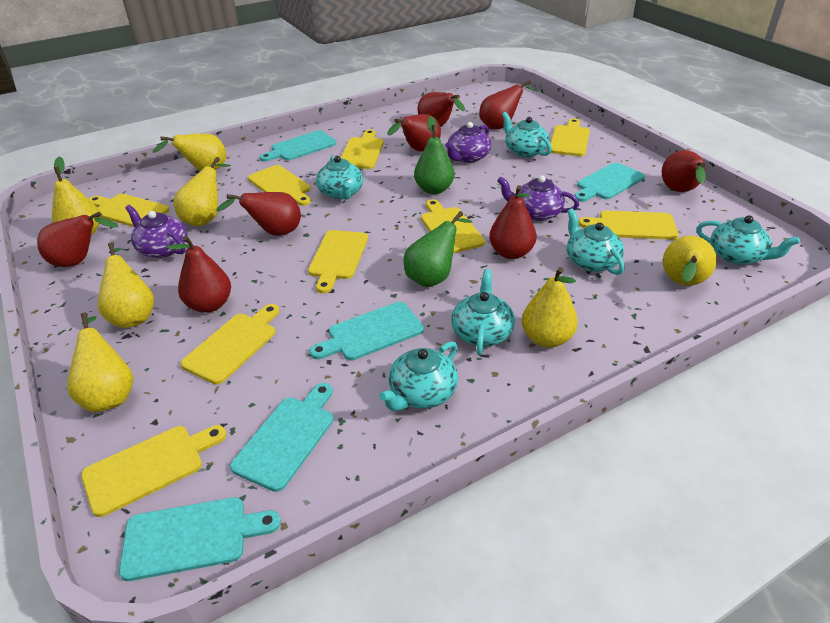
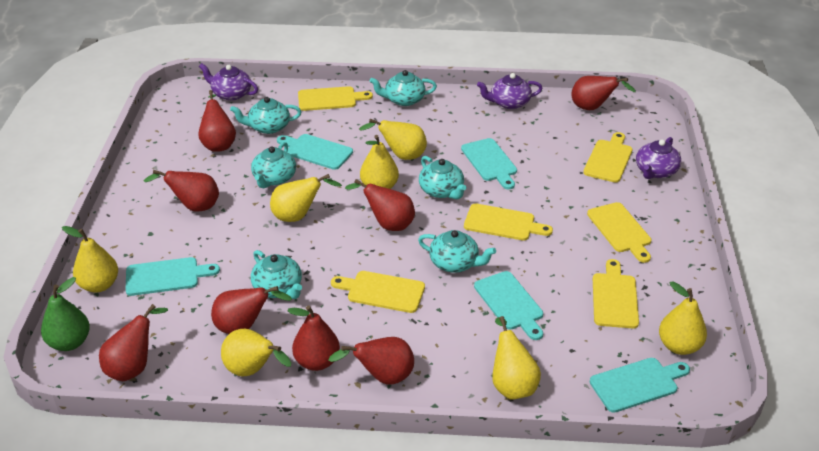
green pear: 2 -> 1
yellow cutting board: 9 -> 6

